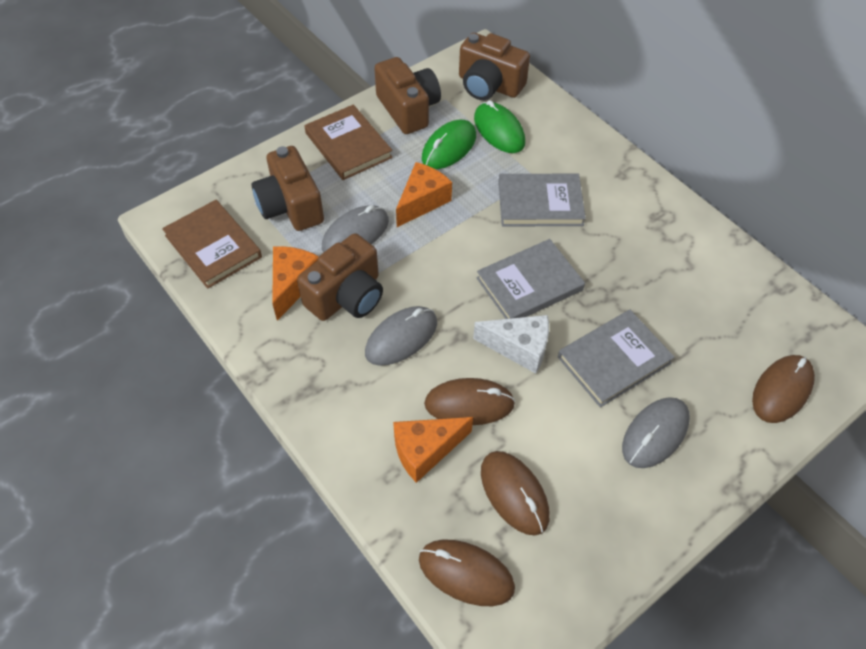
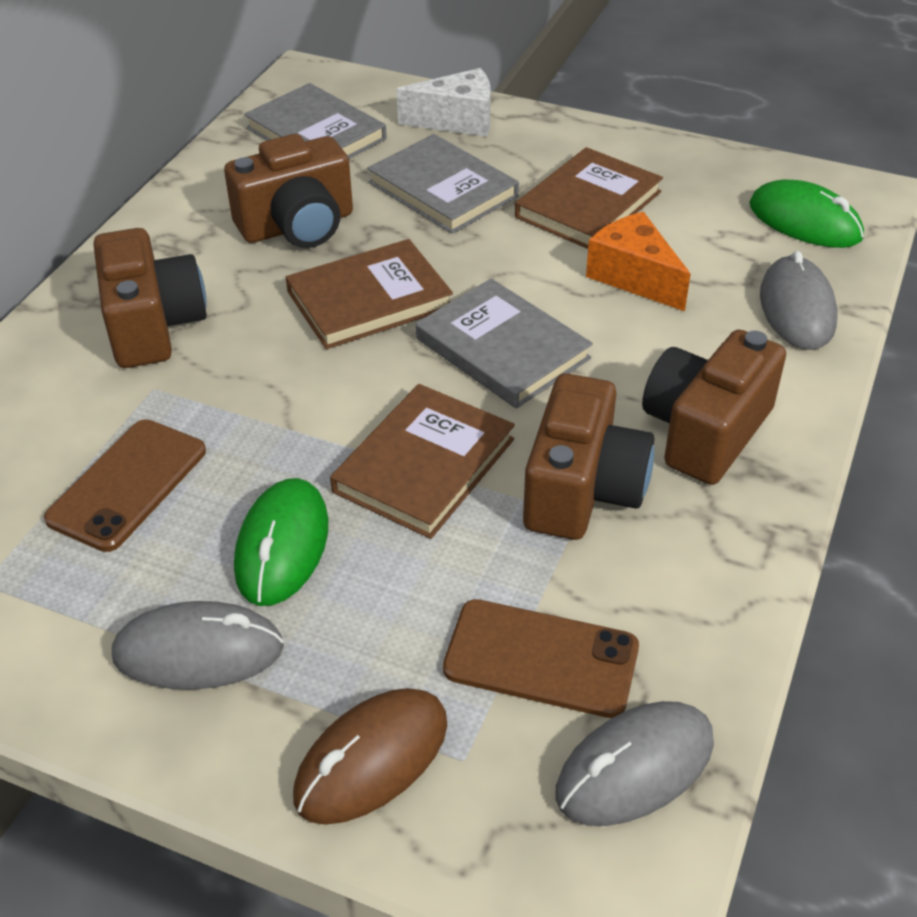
brown book: 2 -> 3
brown mouse: 4 -> 1
brown phone: 0 -> 2
orange cheese: 3 -> 1

